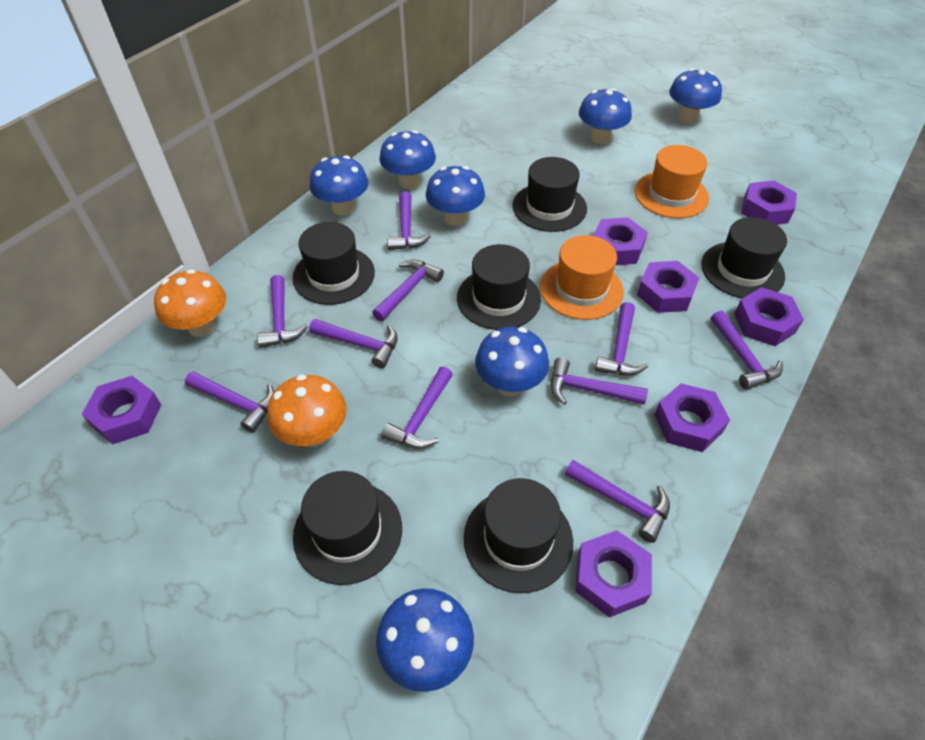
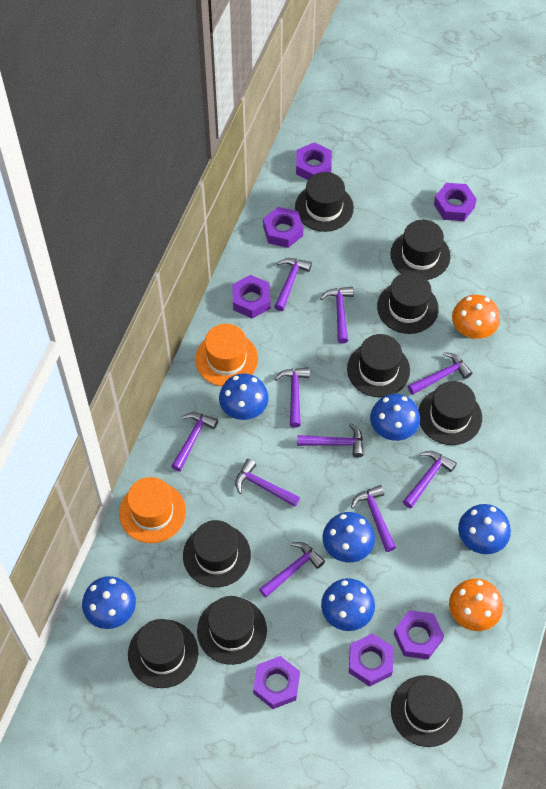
black hat: 6 -> 9
blue mushroom: 7 -> 6

